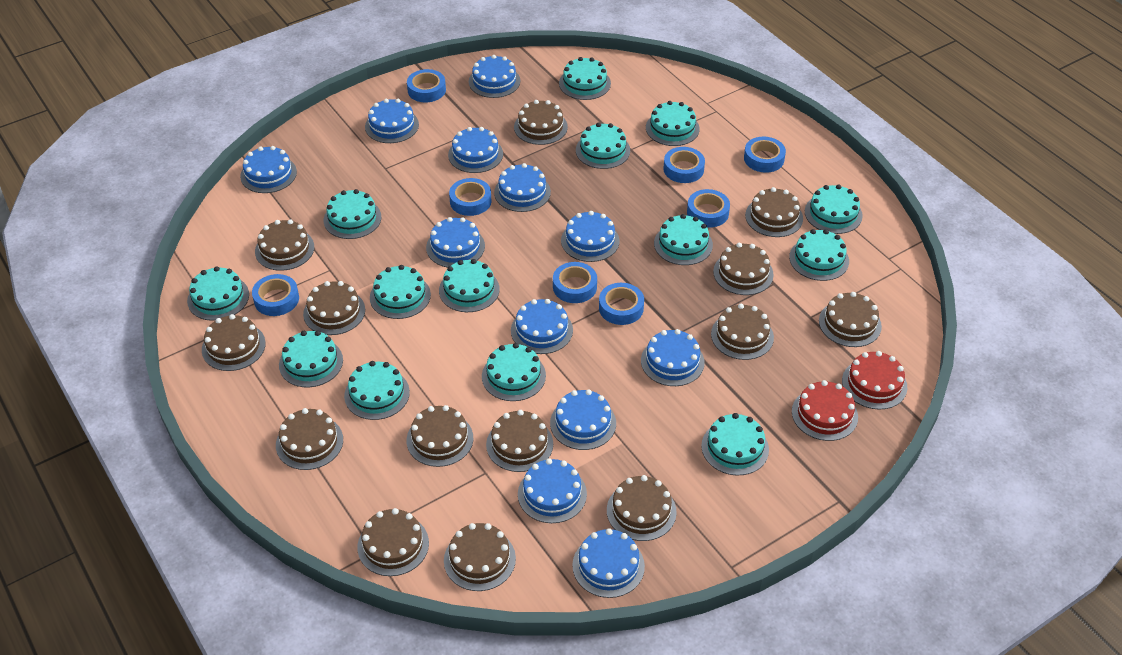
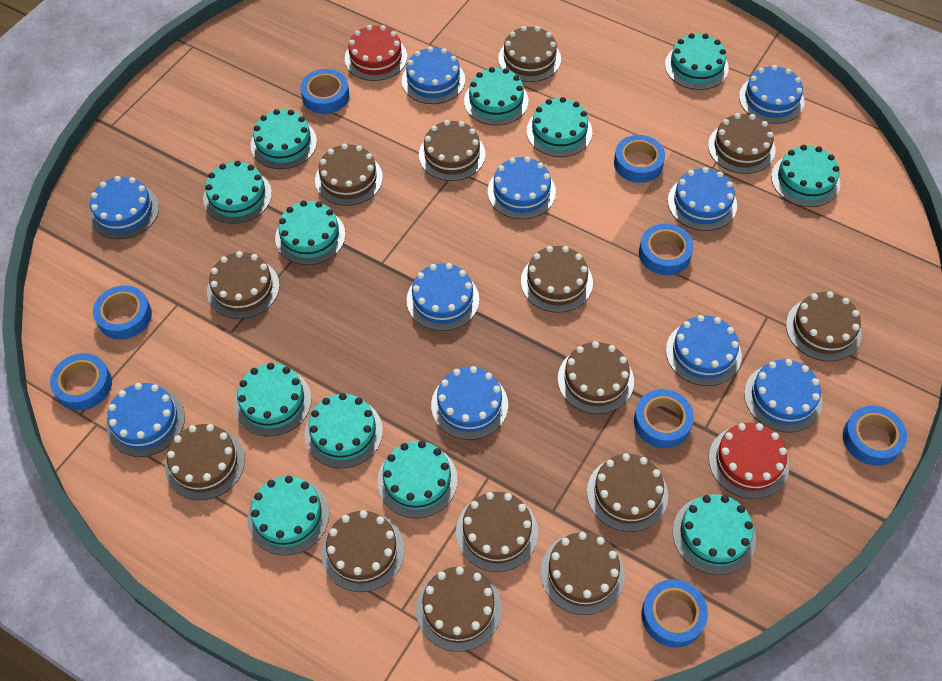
blue cake: 12 -> 10
turquoise cake: 14 -> 12

